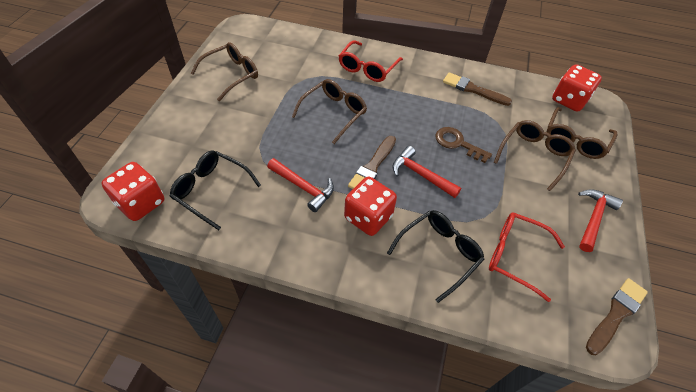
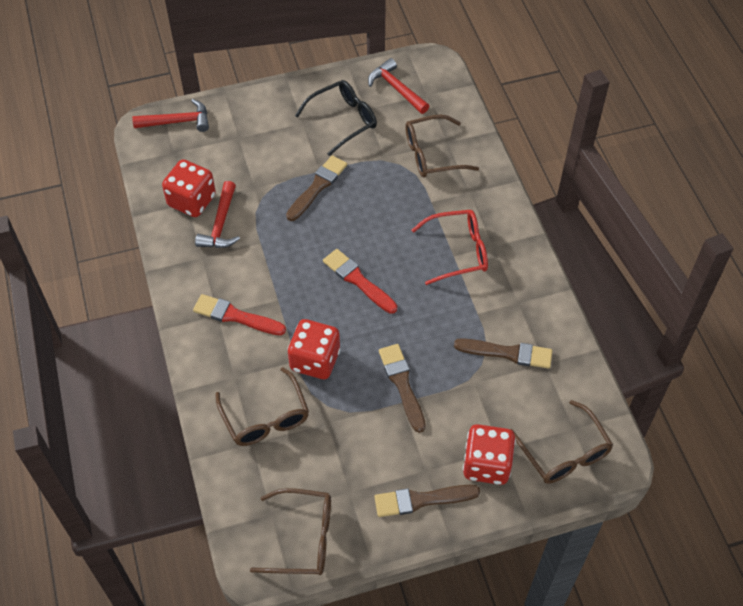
black glasses: 2 -> 1
brown brush: 3 -> 4
brown key: 1 -> 0
red brush: 0 -> 2
red glasses: 2 -> 1

